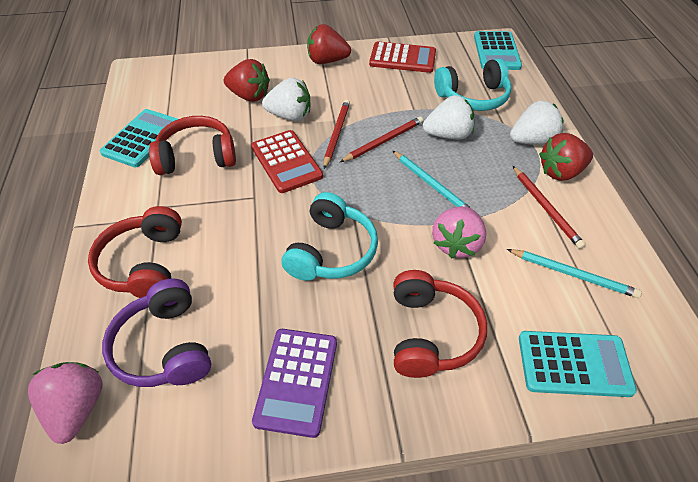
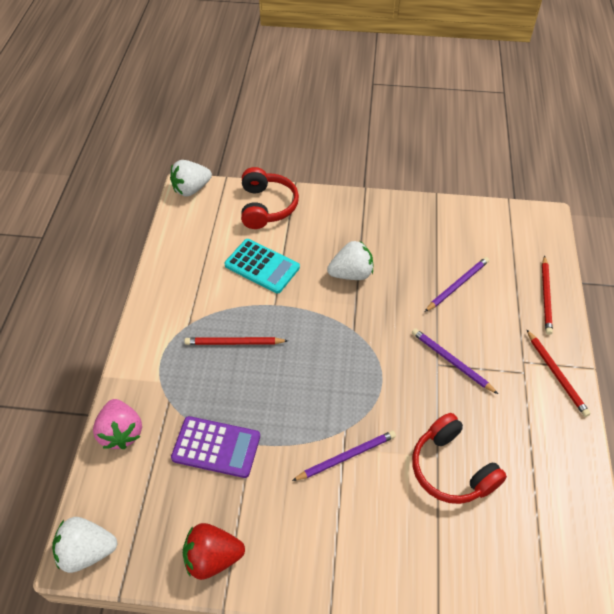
pink strawberry: 2 -> 1
purple headphones: 1 -> 0
purple pencil: 0 -> 3
red calculator: 2 -> 0
red headphones: 3 -> 2
red strawberry: 3 -> 1
turquoise calculator: 3 -> 1
turquoise headphones: 2 -> 0
turquoise pencil: 2 -> 0

